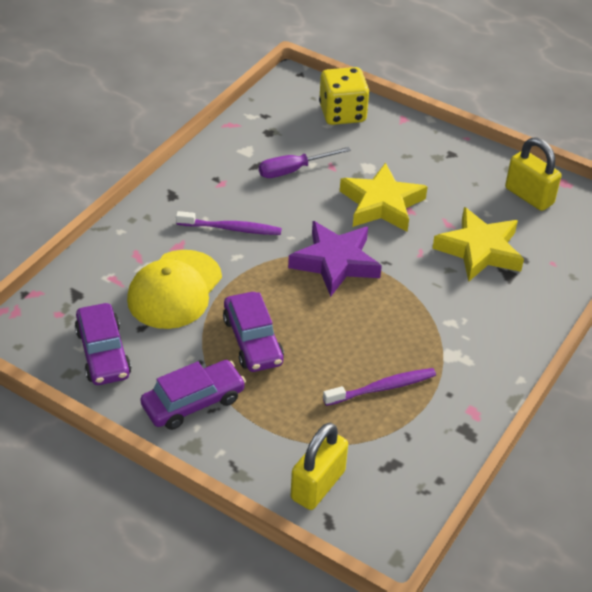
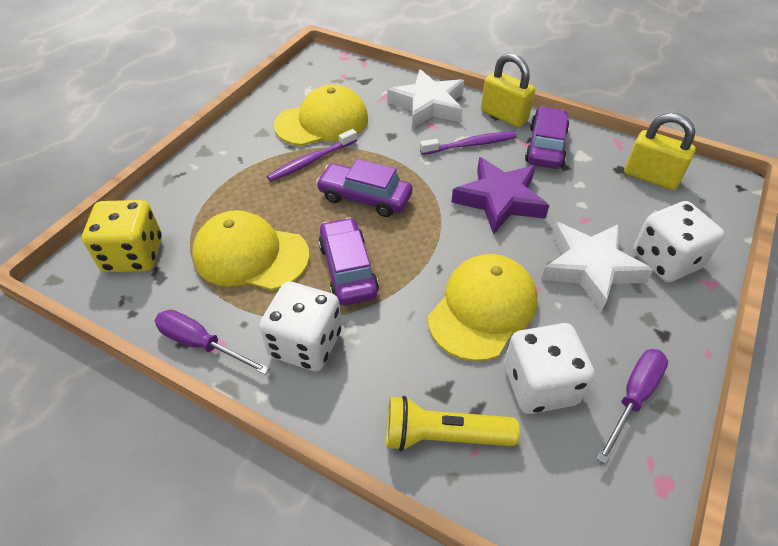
purple screwdriver: 1 -> 2
white dice: 0 -> 3
white star: 0 -> 2
yellow cap: 1 -> 3
yellow flashlight: 0 -> 1
yellow star: 2 -> 0

